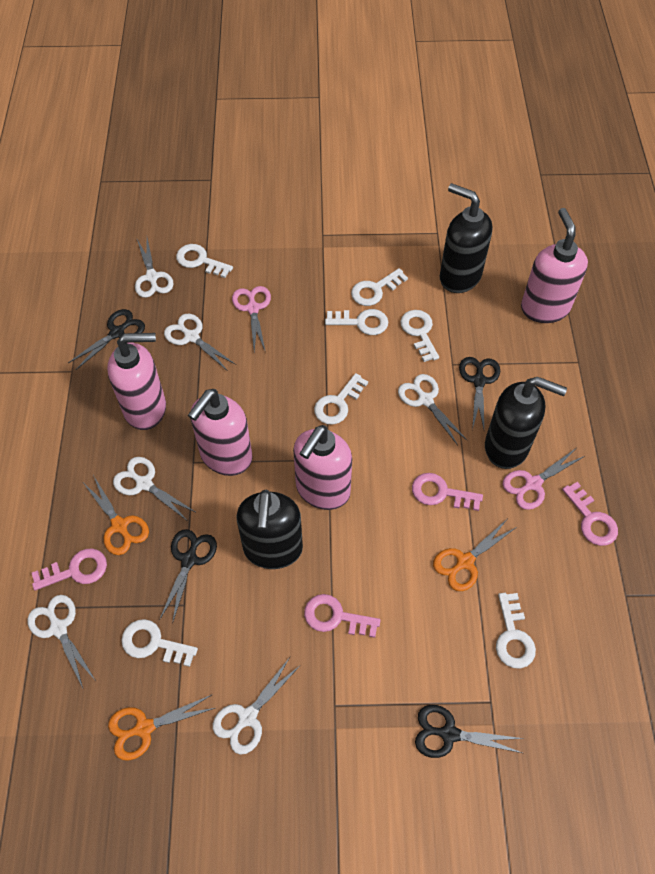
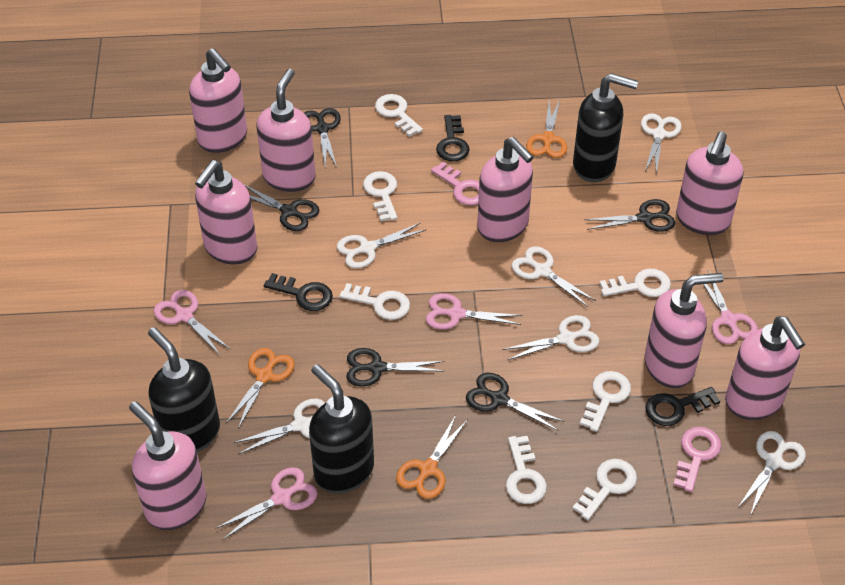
black key: 0 -> 3
black scissors: 4 -> 5
pink key: 4 -> 2
pink scissors: 2 -> 4
pink soap dispenser: 4 -> 8

